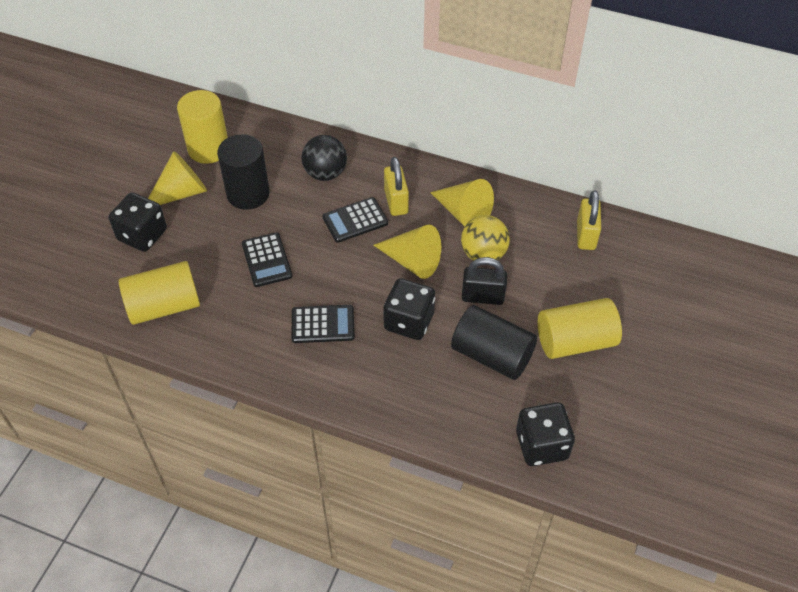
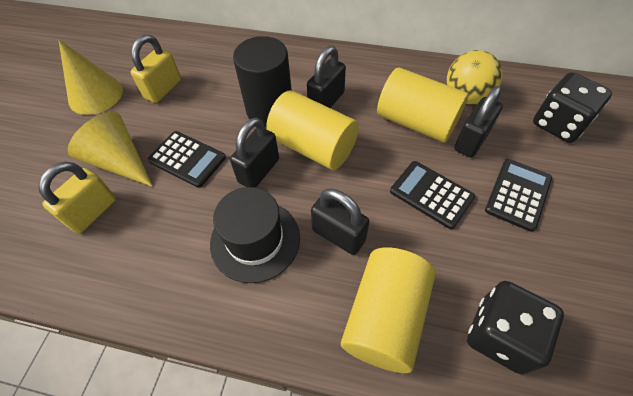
black ball: 1 -> 0
black cylinder: 2 -> 1
black dice: 3 -> 2
black hat: 0 -> 1
black padlock: 1 -> 4
yellow cone: 3 -> 2

